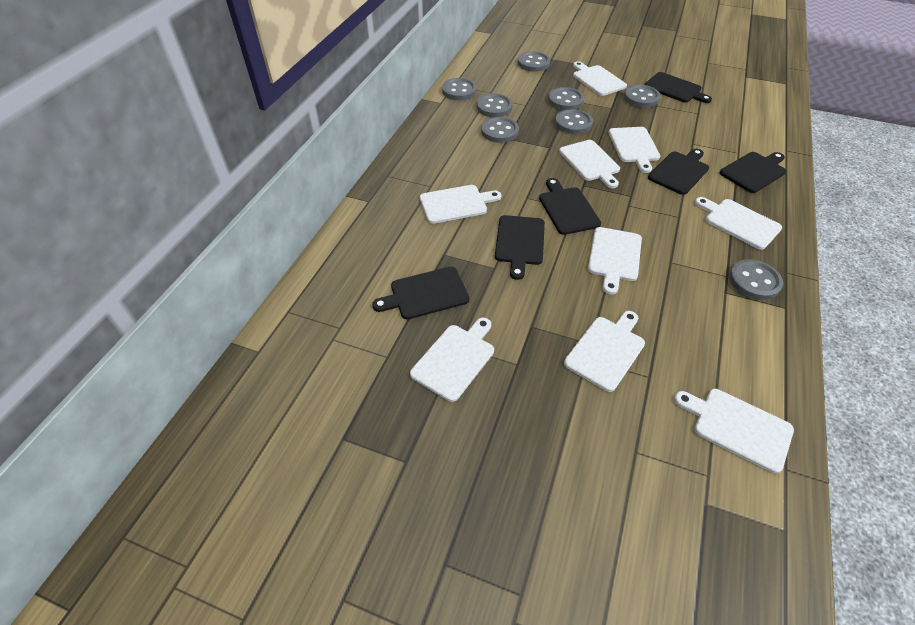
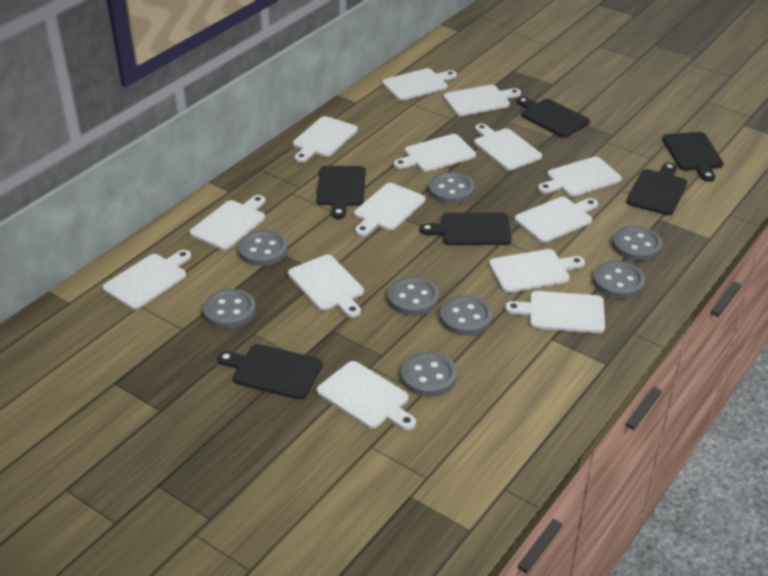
white cutting board: 9 -> 14

